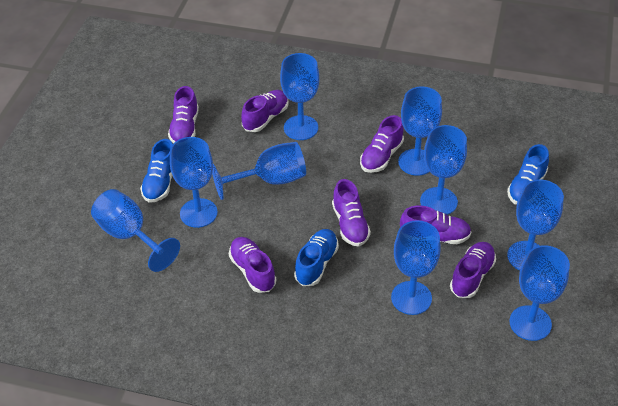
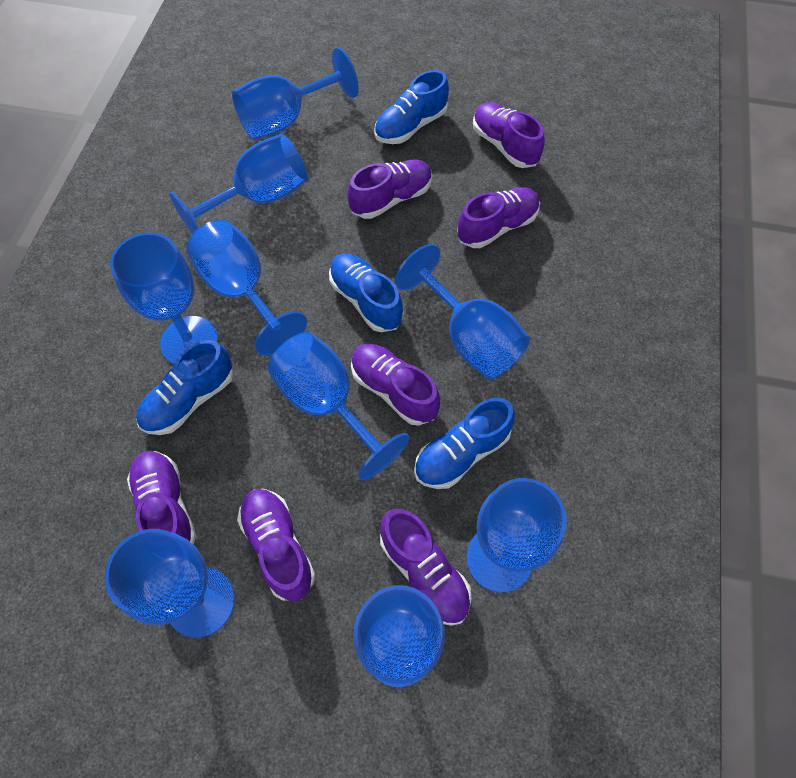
blue shoe: 3 -> 4

